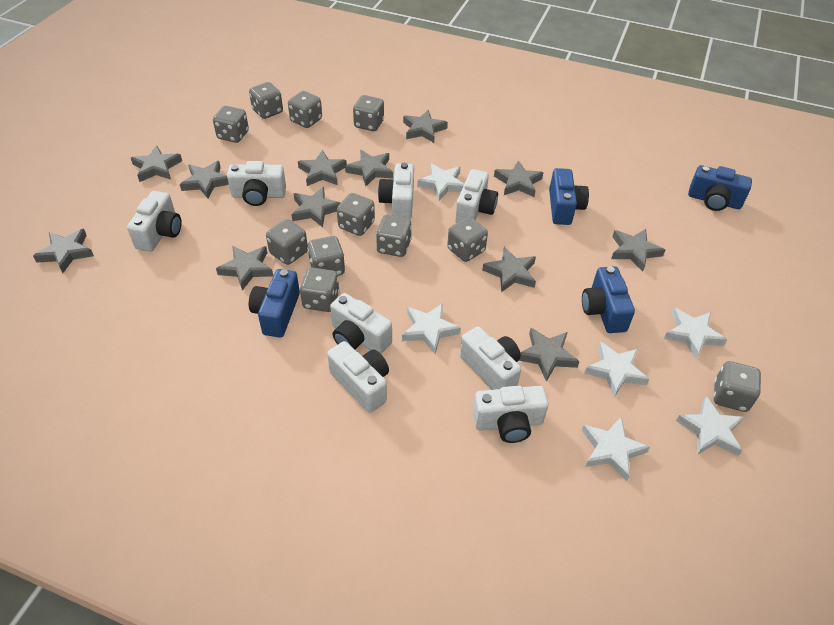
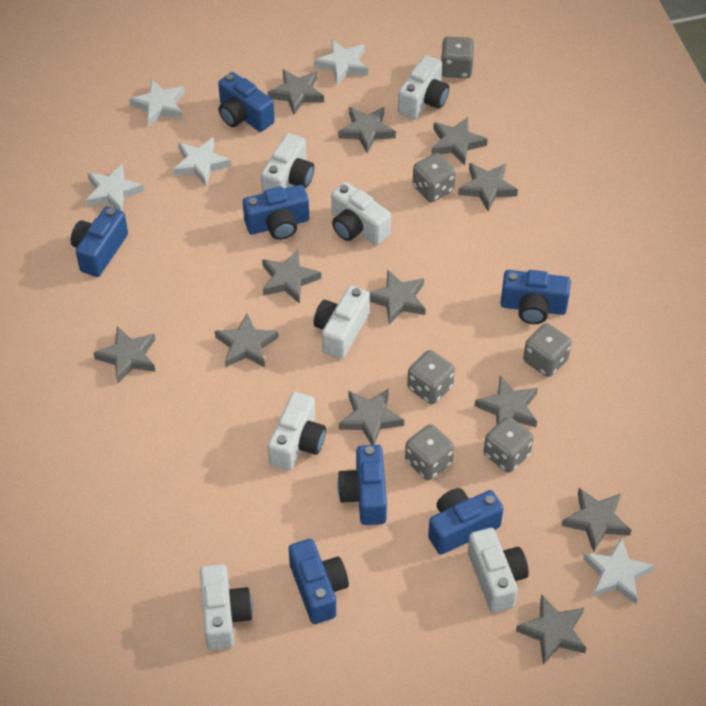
blue camera: 4 -> 7
grey dice: 11 -> 6
white camera: 8 -> 7
white star: 6 -> 5

